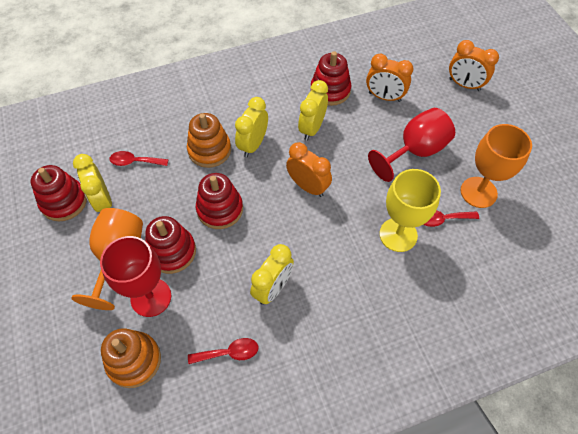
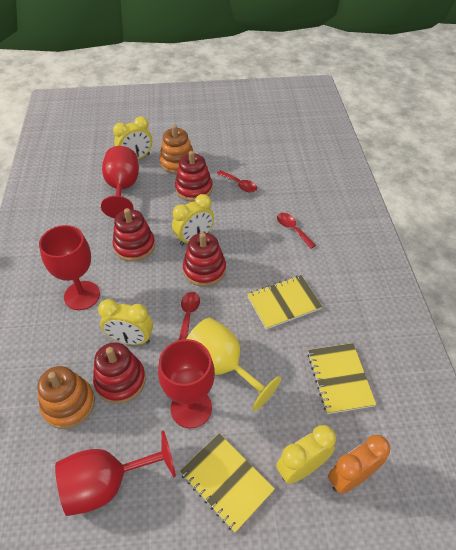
orange clock: 3 -> 1
orange goblet: 2 -> 0
red goblet: 2 -> 4
yellow notebook: 0 -> 3

